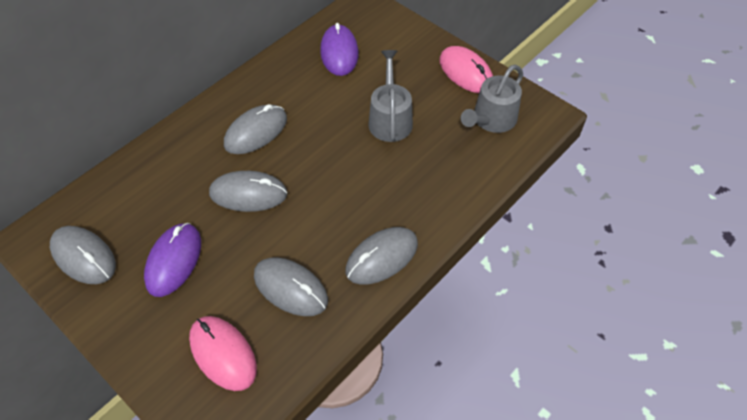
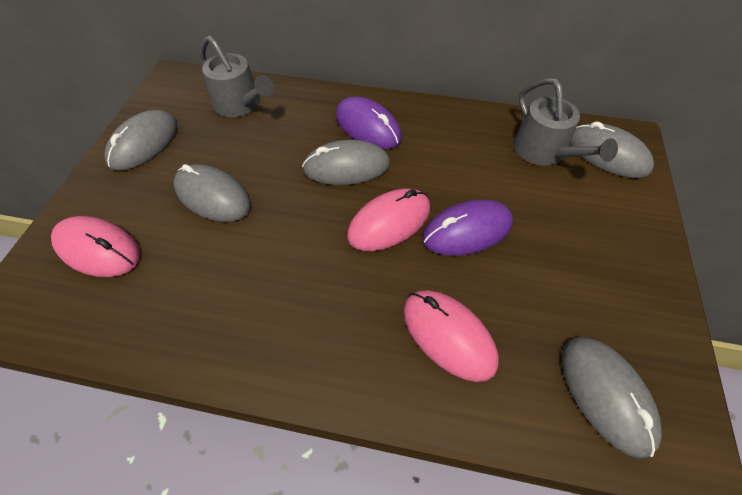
pink mouse: 2 -> 3

